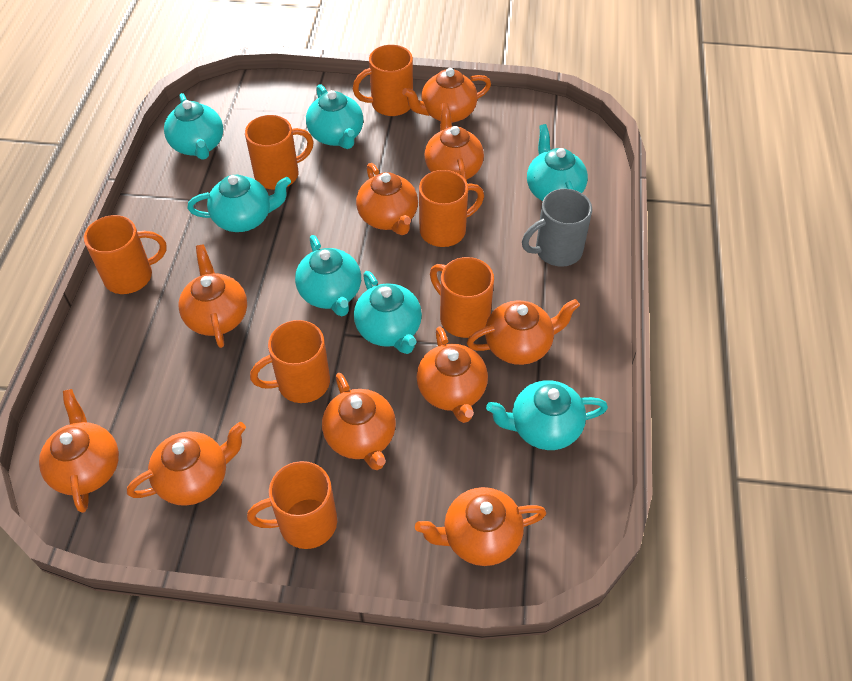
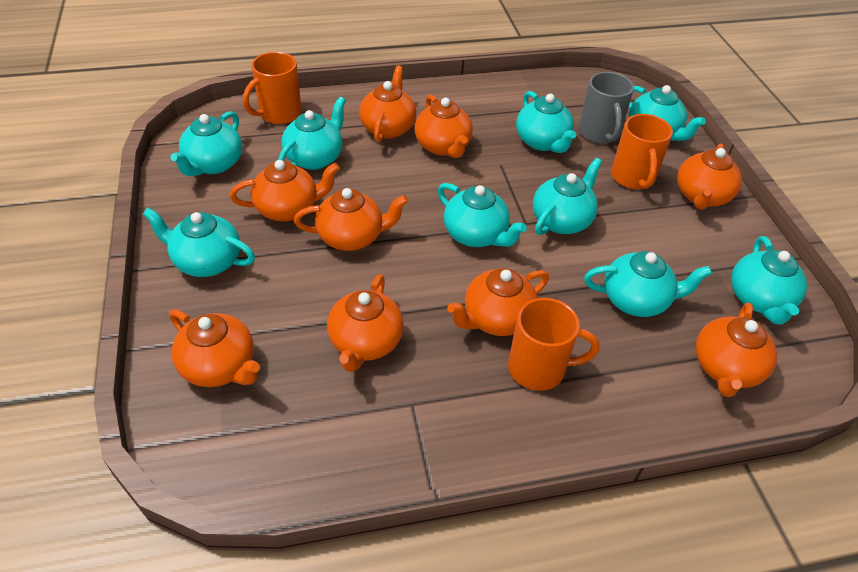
orange mug: 7 -> 3
orange teapot: 10 -> 9
turquoise teapot: 7 -> 9

